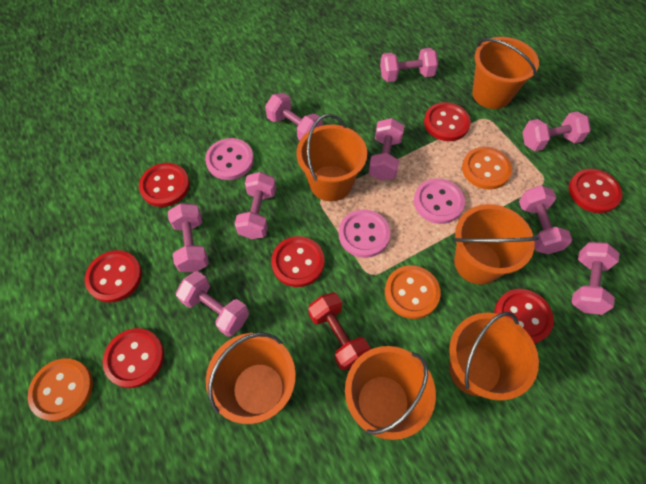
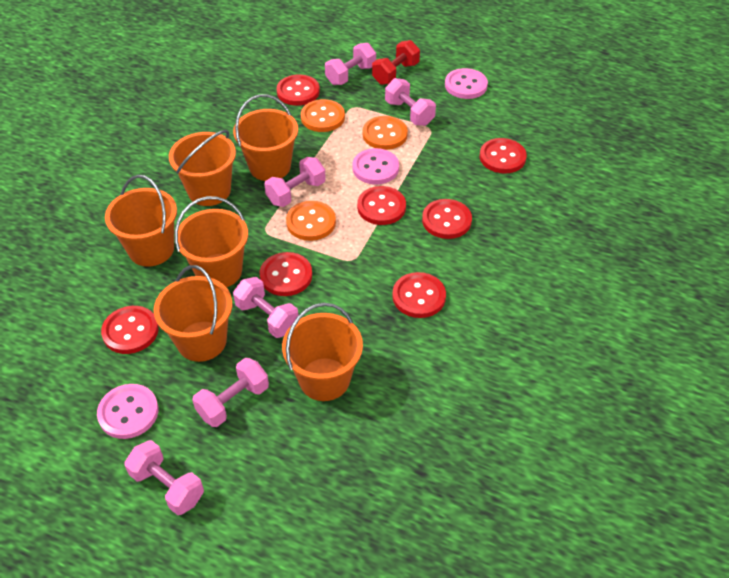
pink dumbbell: 9 -> 6

